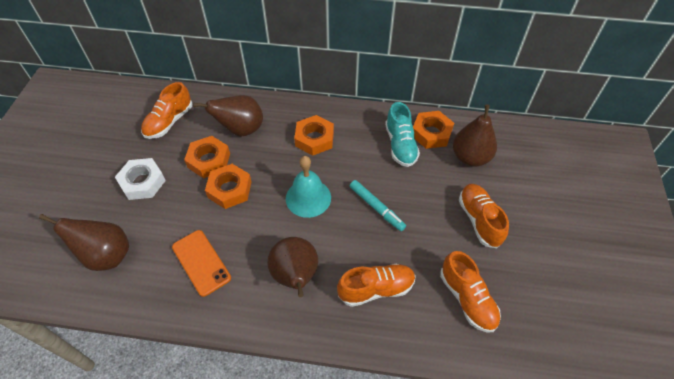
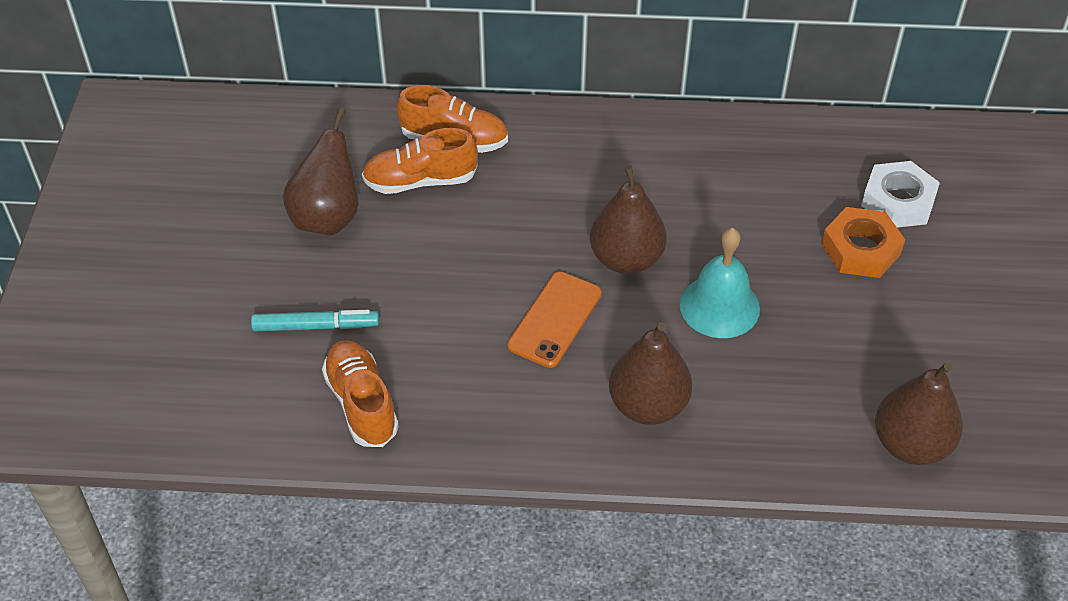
orange nut: 4 -> 1
orange shoe: 4 -> 3
turquoise shoe: 1 -> 0

